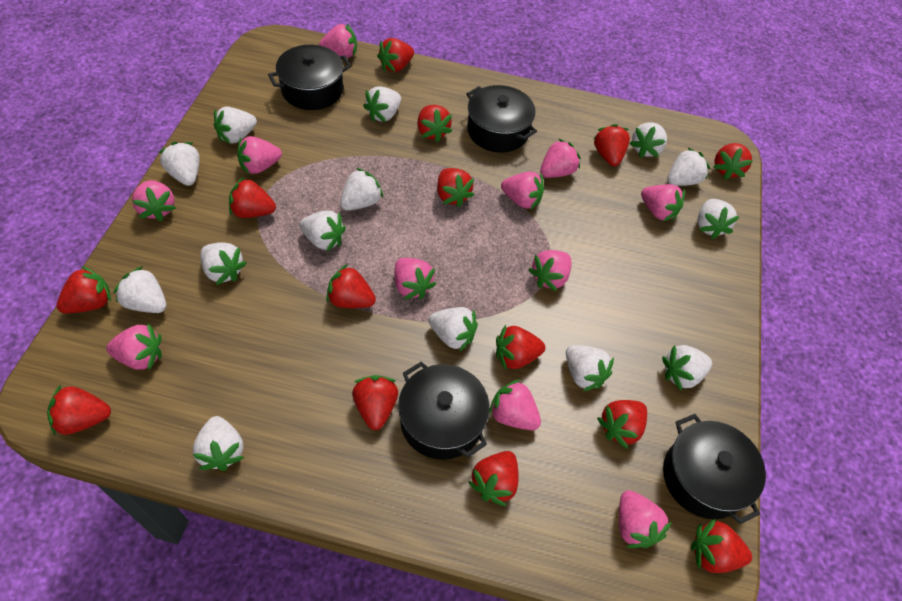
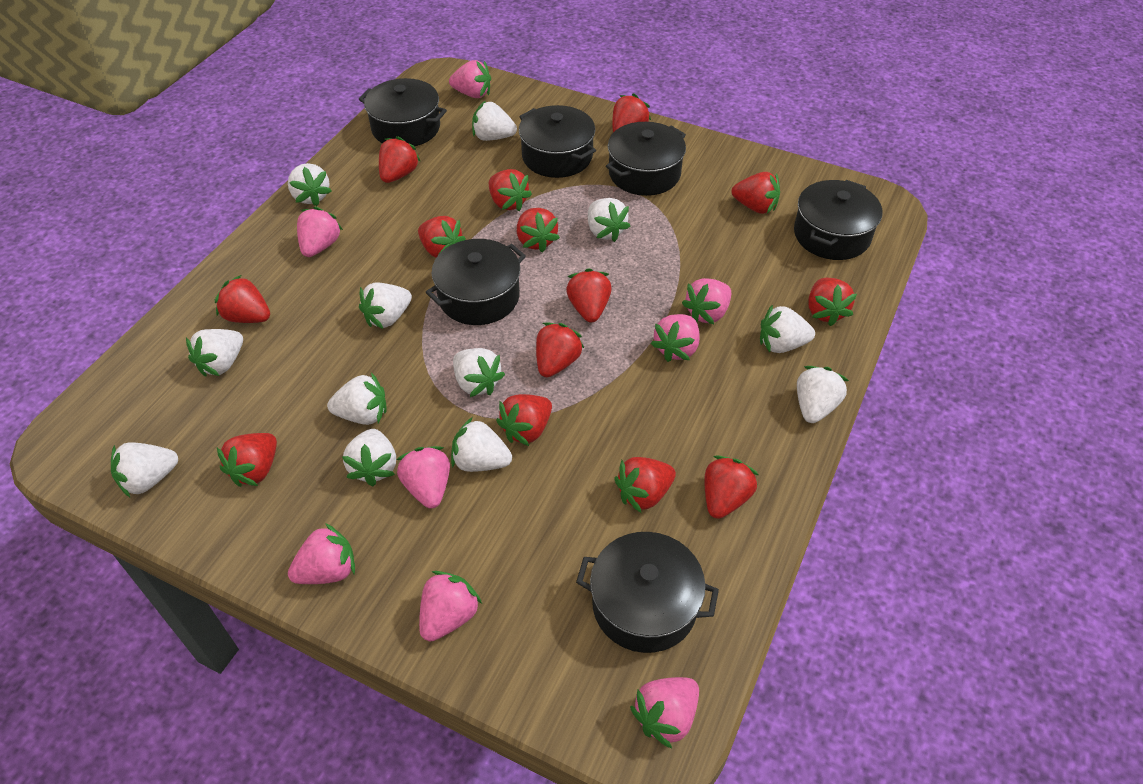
black pot: 4 -> 6
pink strawberry: 11 -> 8
white strawberry: 14 -> 12

